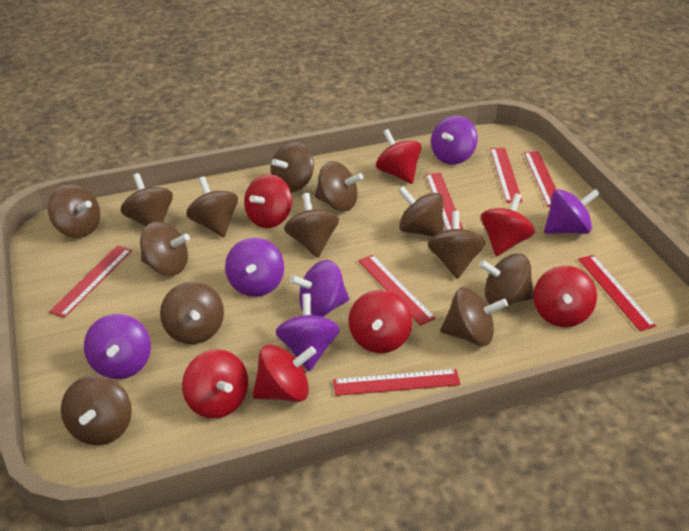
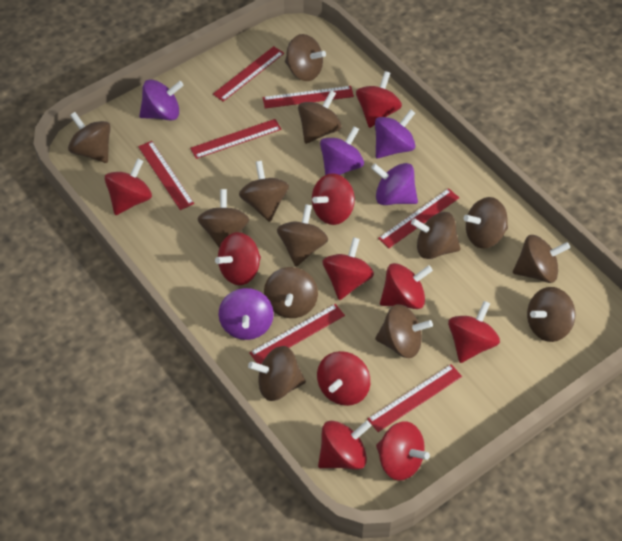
purple spinning top: 6 -> 5
red spinning top: 7 -> 10

